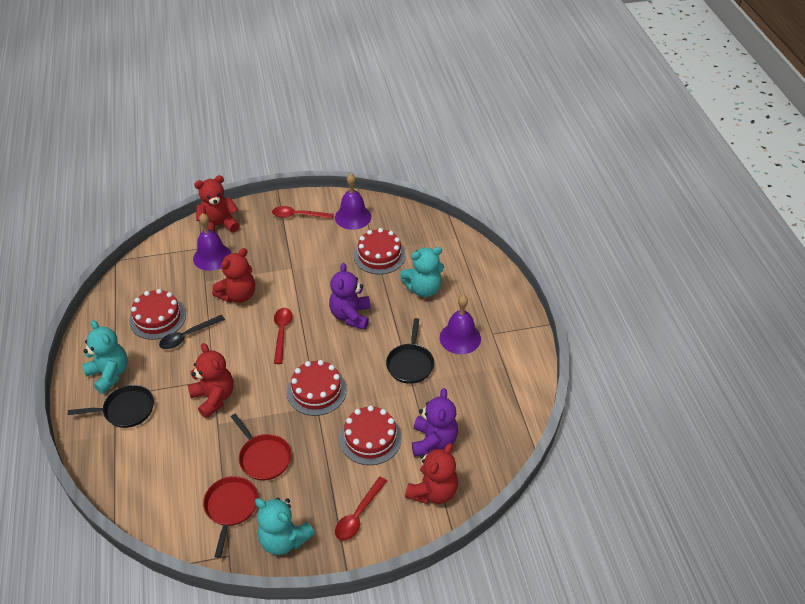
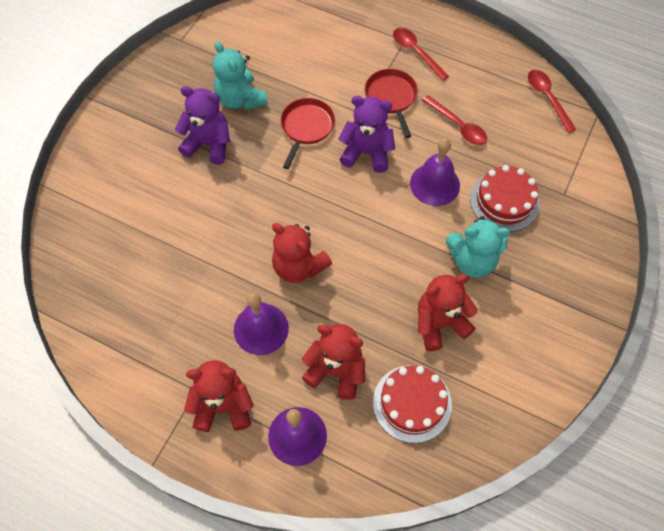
black pan: 2 -> 0
black spoon: 1 -> 0
red cake: 4 -> 2
turquoise teddy bear: 3 -> 2

